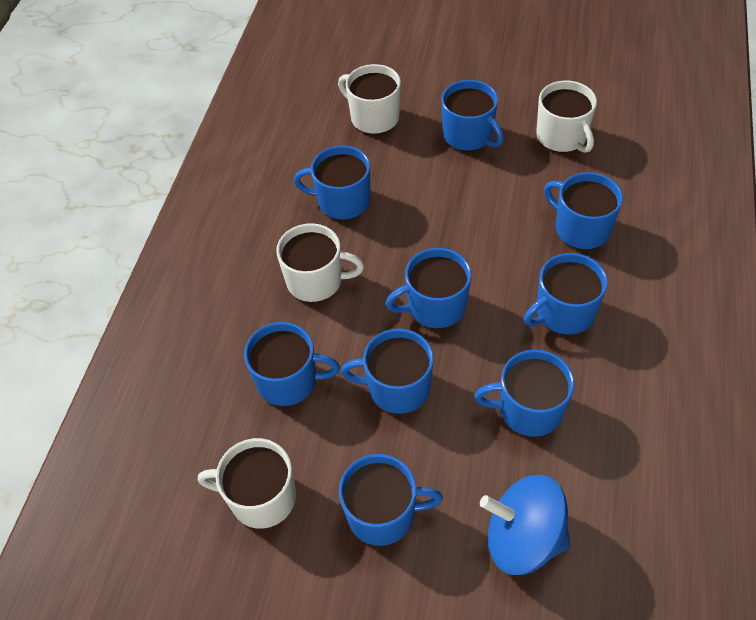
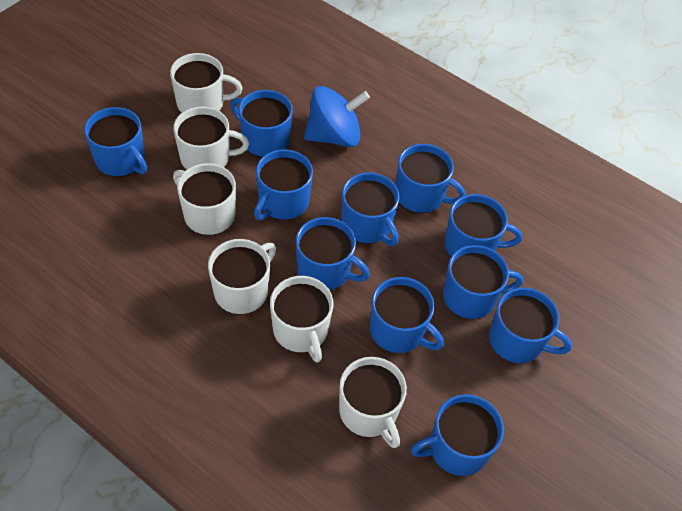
blue mug: 9 -> 11
white mug: 4 -> 6

